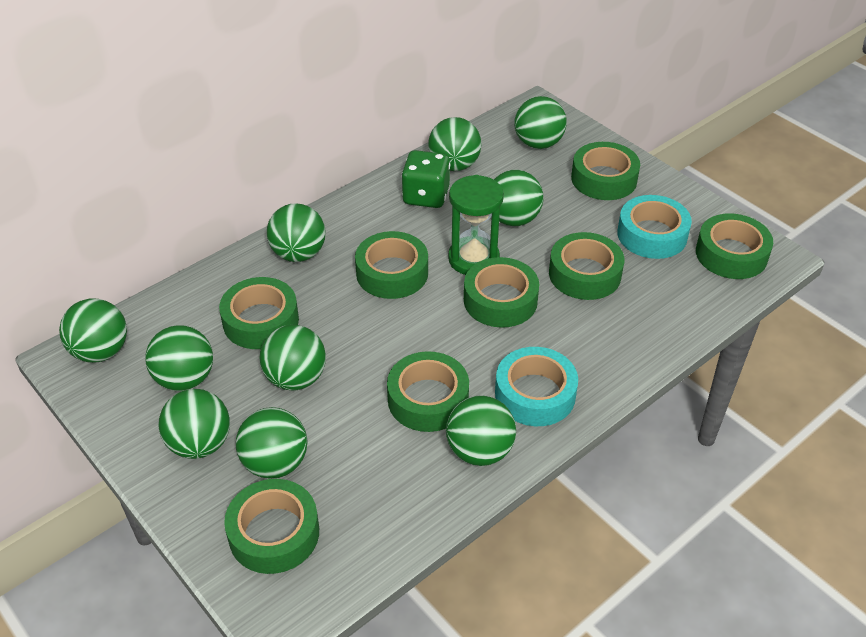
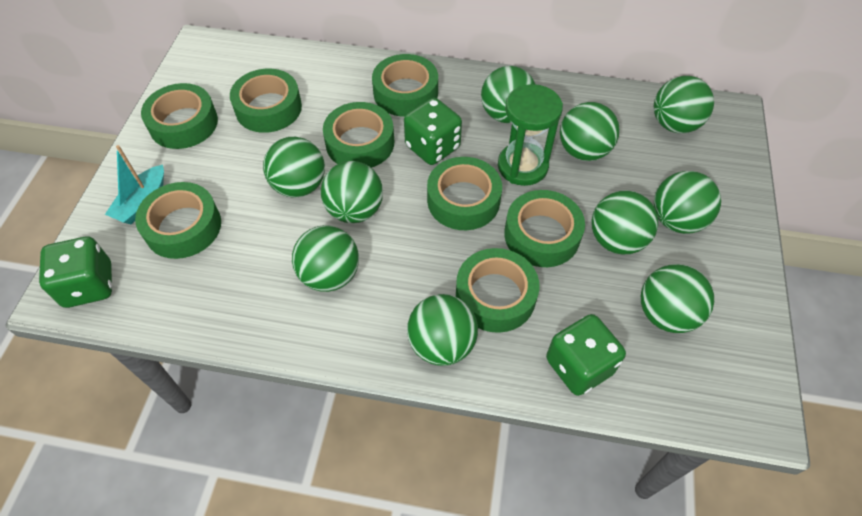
green dice: 1 -> 3
turquoise boat: 0 -> 1
turquoise tape: 2 -> 0

